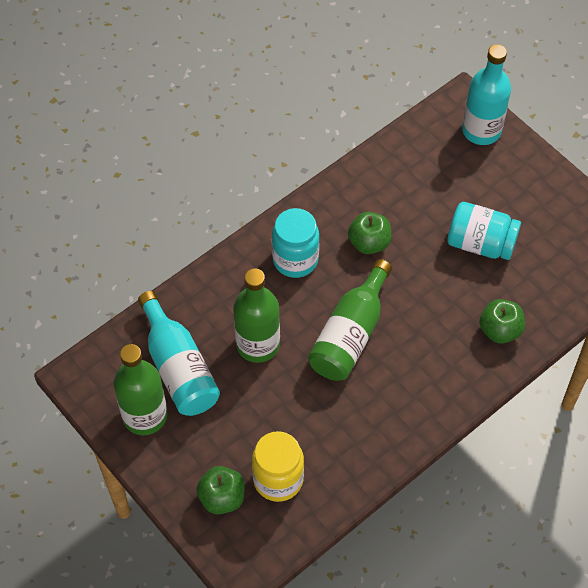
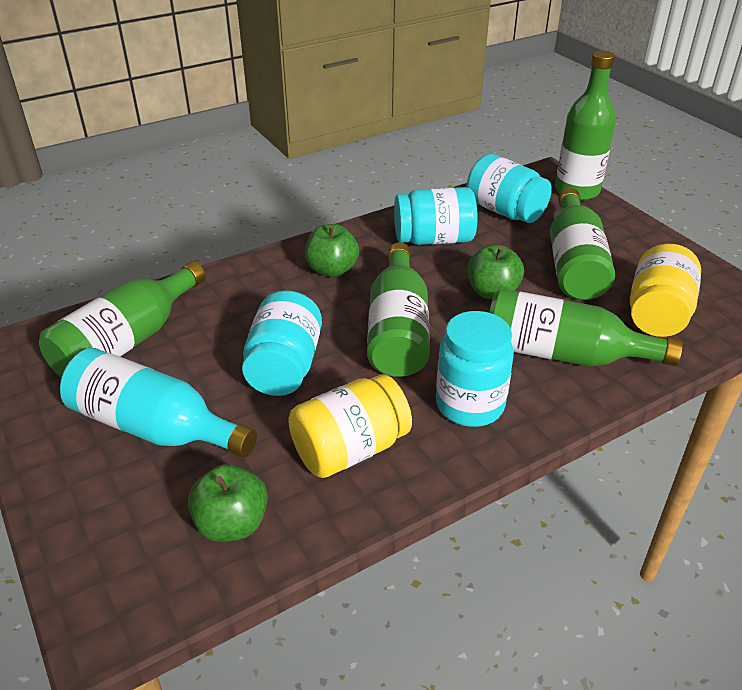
green bottle: 3 -> 5
turquoise bottle: 2 -> 1
turquoise jar: 2 -> 4
yellow jar: 1 -> 2

